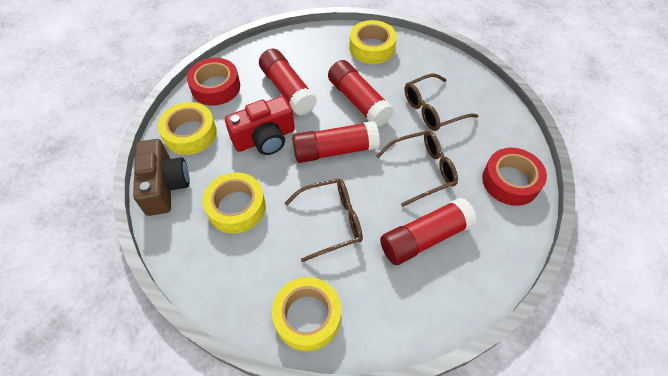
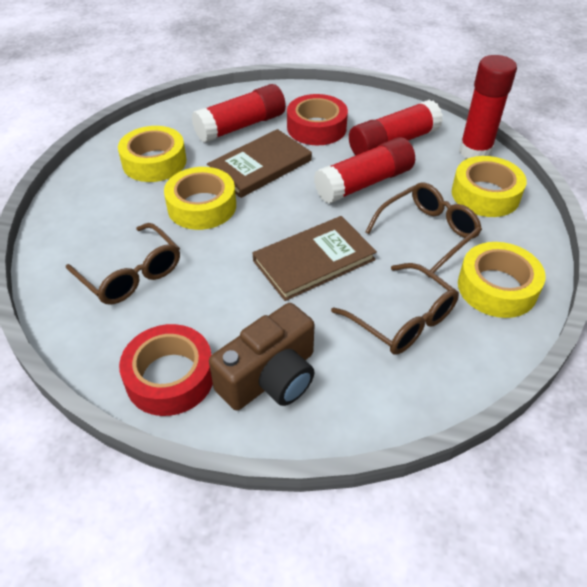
brown book: 0 -> 2
red camera: 1 -> 0

